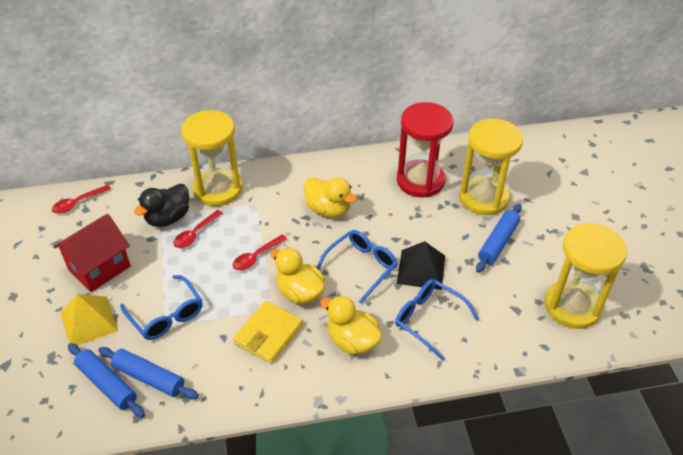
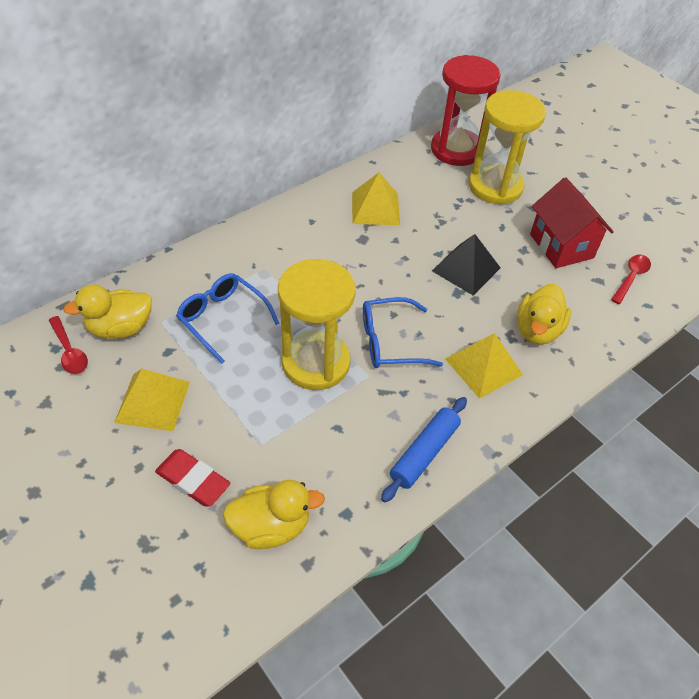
black duck: 1 -> 0
blue glasses: 3 -> 2
blue rolling pin: 3 -> 1
red eraser: 0 -> 1
red spoon: 3 -> 2
yellow hourglass: 3 -> 2
yellow pyramid: 1 -> 3
yellow wallet: 1 -> 0

